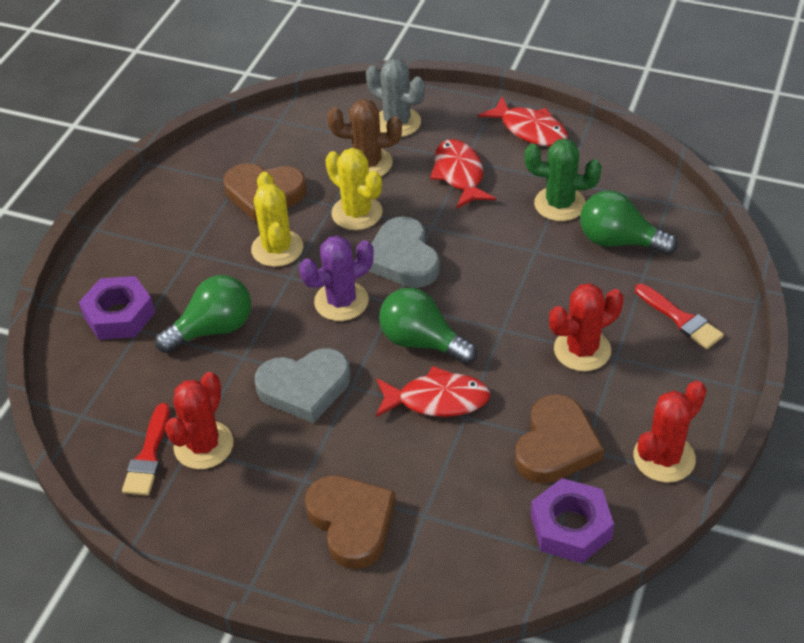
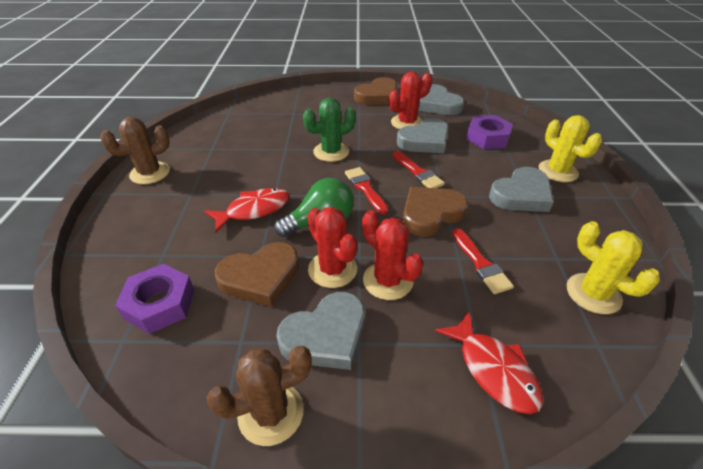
brown cactus: 1 -> 2
green light bulb: 3 -> 1
grey cactus: 1 -> 0
grey heart: 2 -> 4
purple cactus: 1 -> 0
red brush: 2 -> 3
red fish: 3 -> 2

